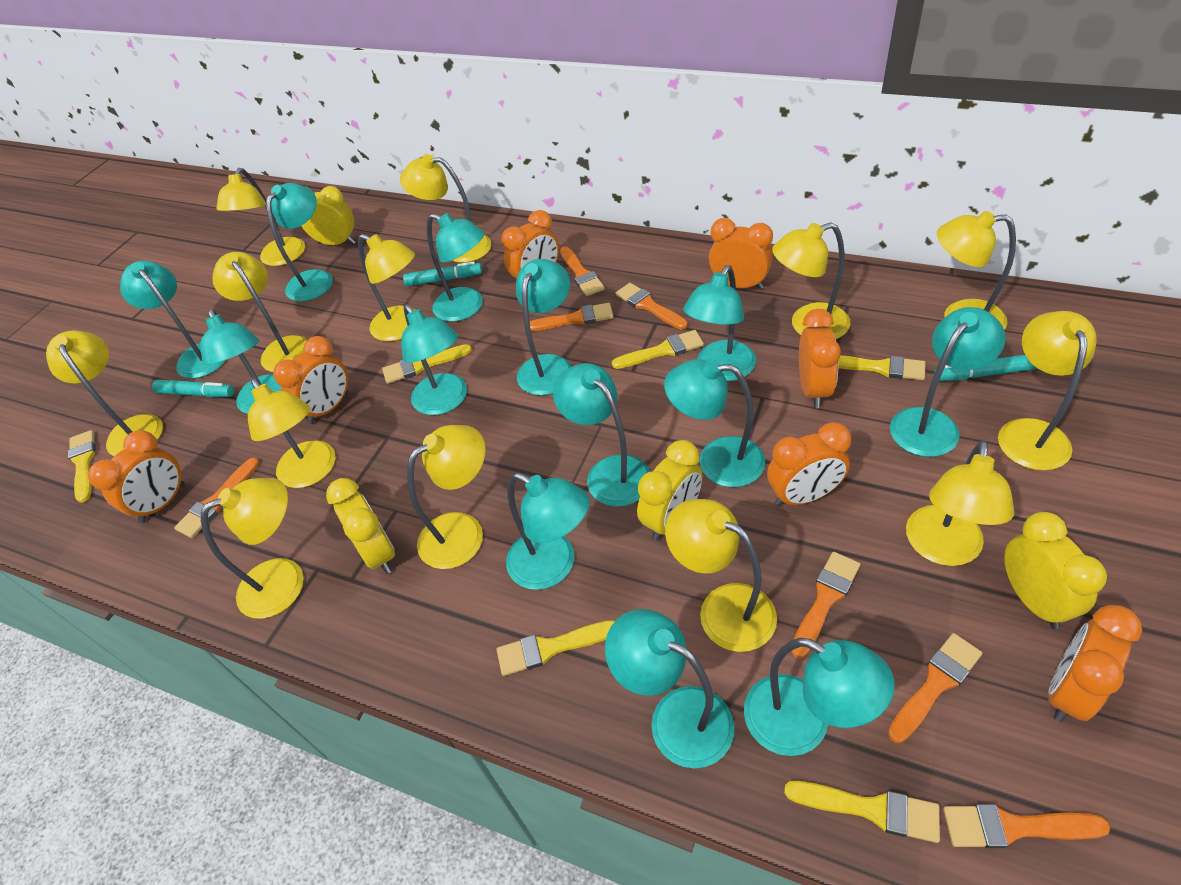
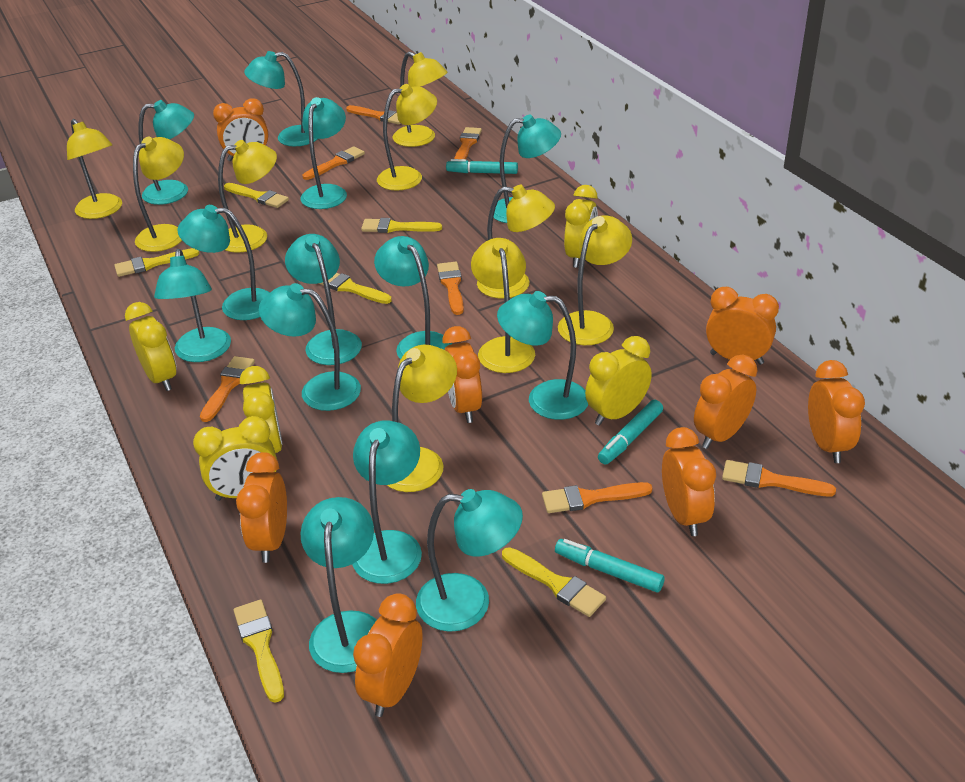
orange clock: 7 -> 8
yellow clock: 4 -> 5
yellow lamp: 13 -> 9

